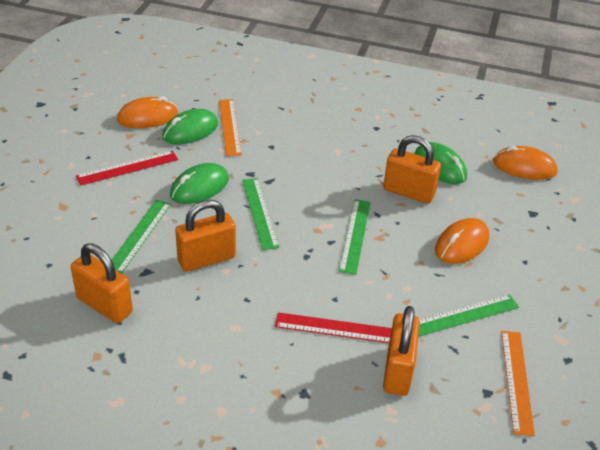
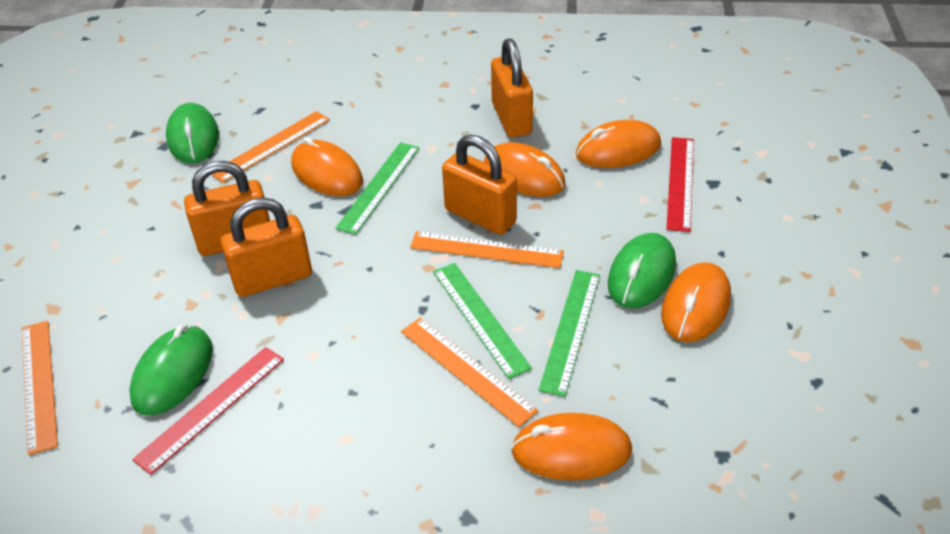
green ruler: 4 -> 3
orange mouse: 3 -> 5
orange ruler: 2 -> 4

